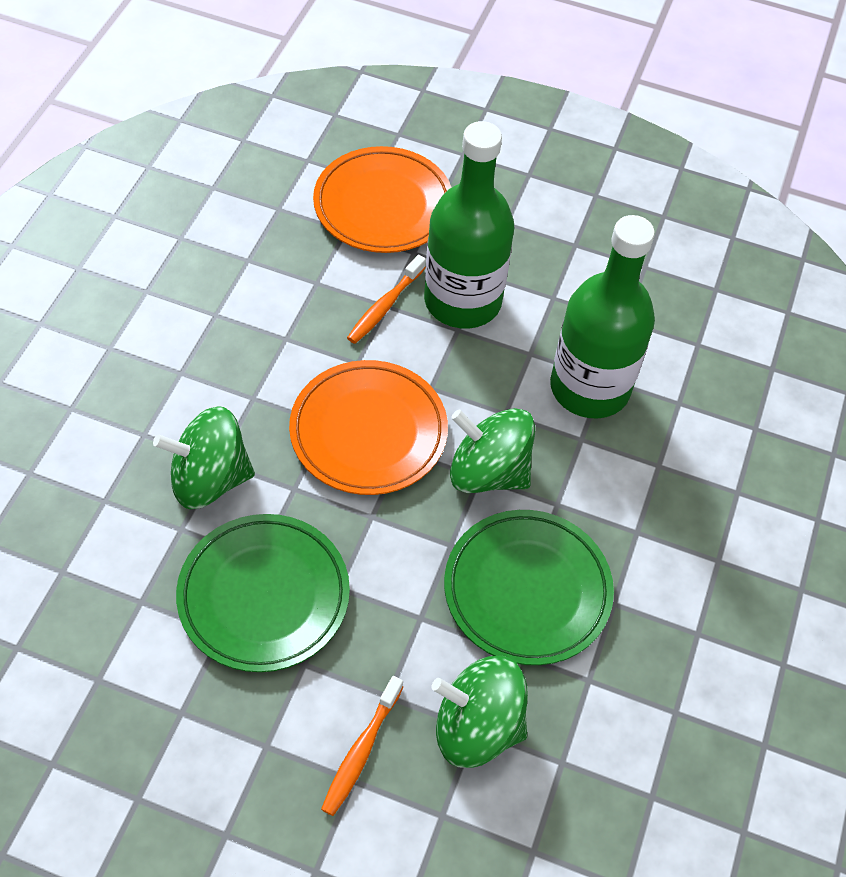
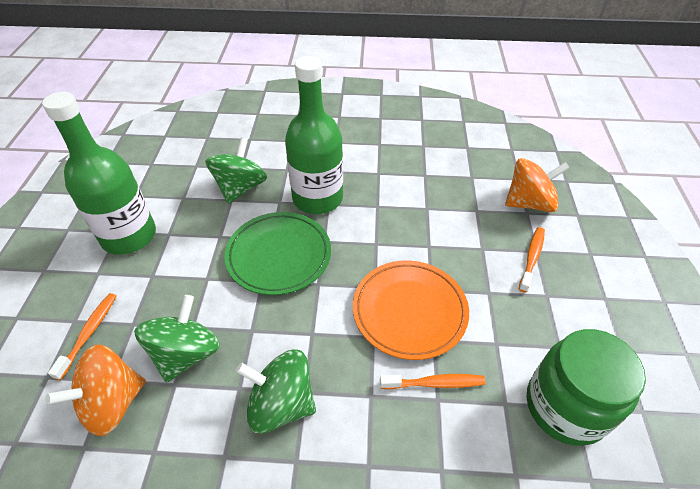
green jar: 0 -> 1
green plate: 2 -> 1
orange plate: 2 -> 1
orange spinning top: 0 -> 2
orange toothbrush: 2 -> 3

